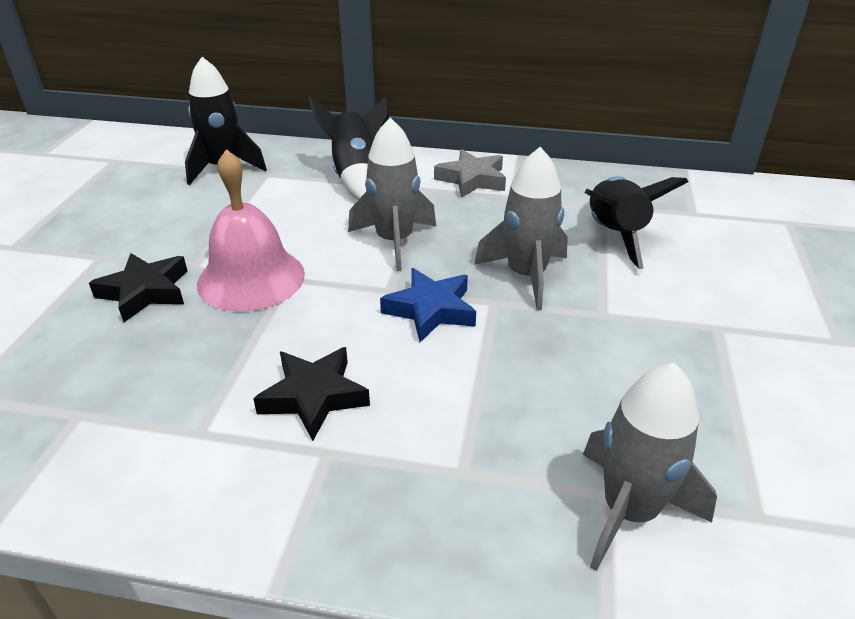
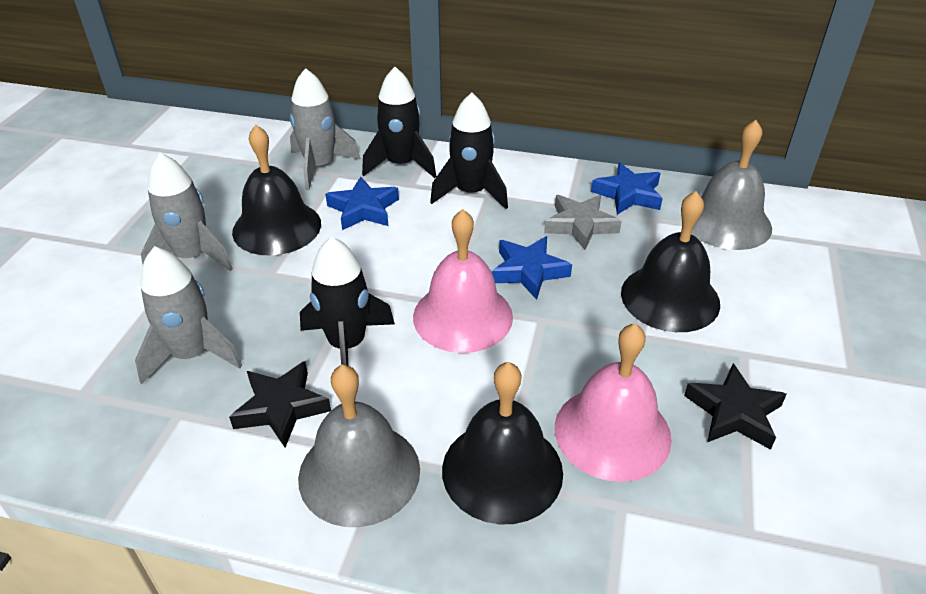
black bell: 0 -> 3
blue star: 1 -> 3
grey bell: 0 -> 2
pink bell: 1 -> 2

